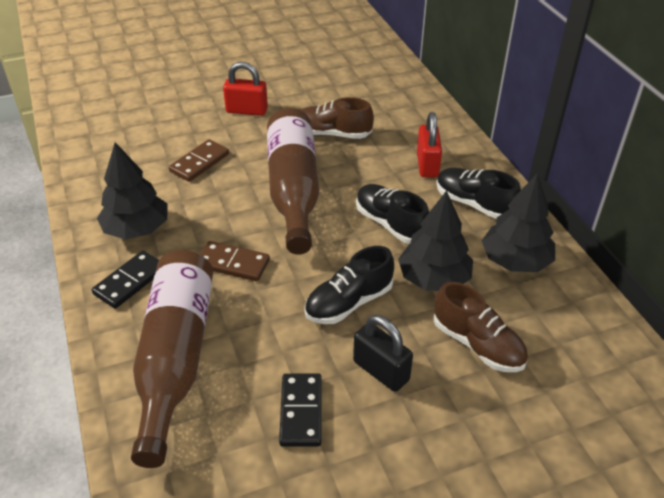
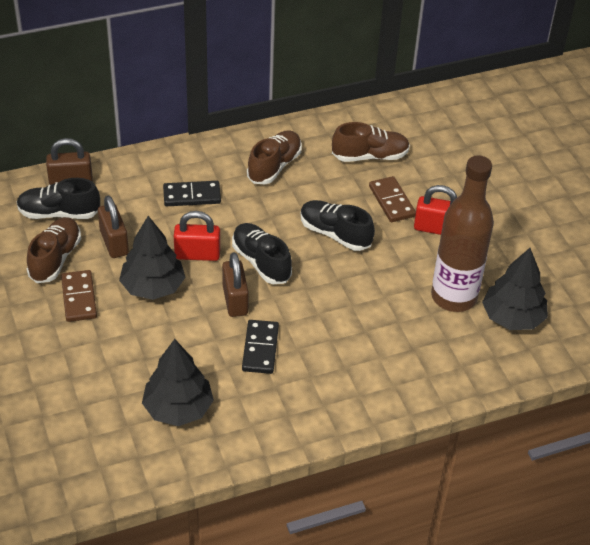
black padlock: 1 -> 0
brown bottle: 2 -> 1
brown padlock: 0 -> 3
brown shoe: 2 -> 3

